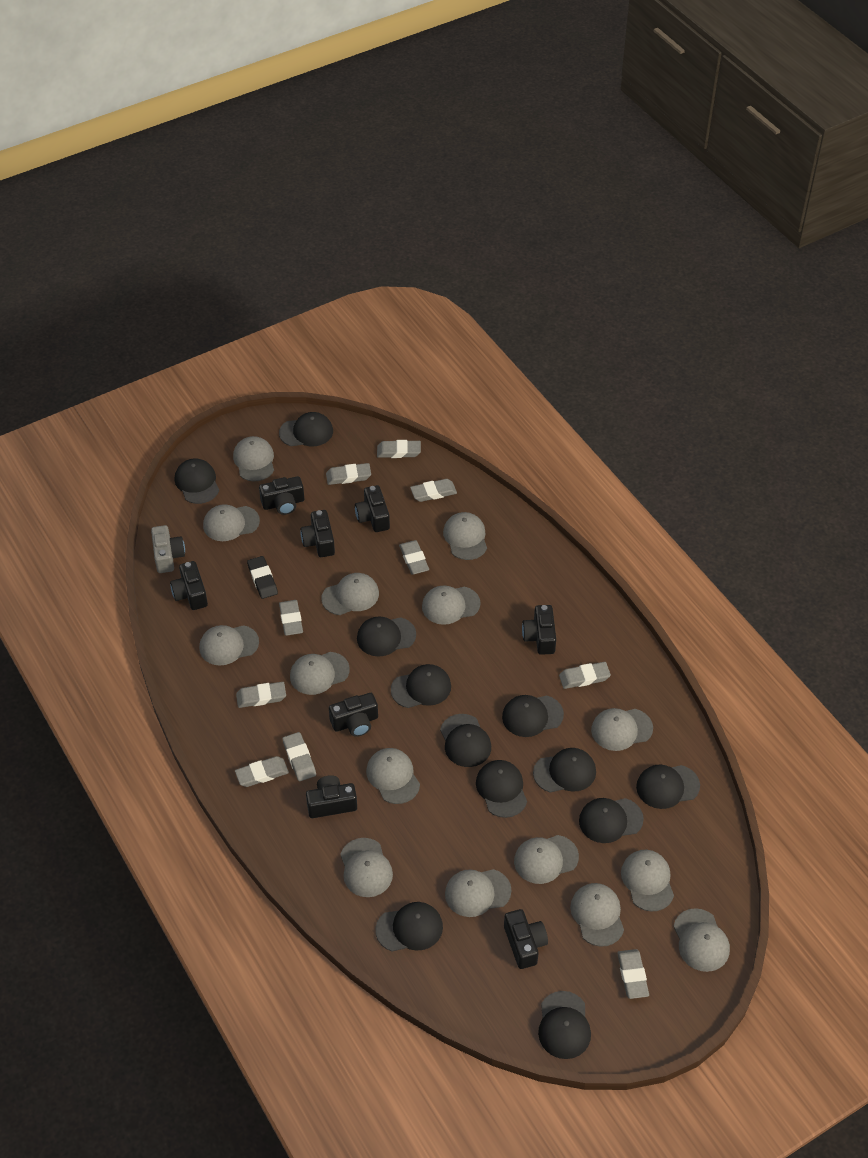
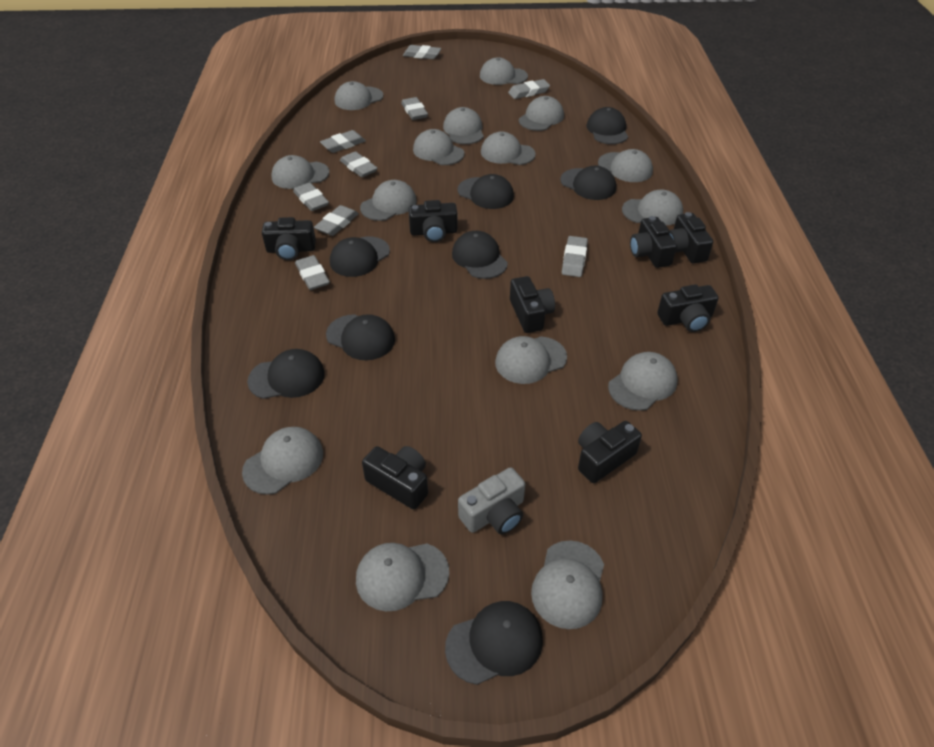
black cap: 12 -> 8
black eraser: 1 -> 0
grey eraser: 10 -> 9

